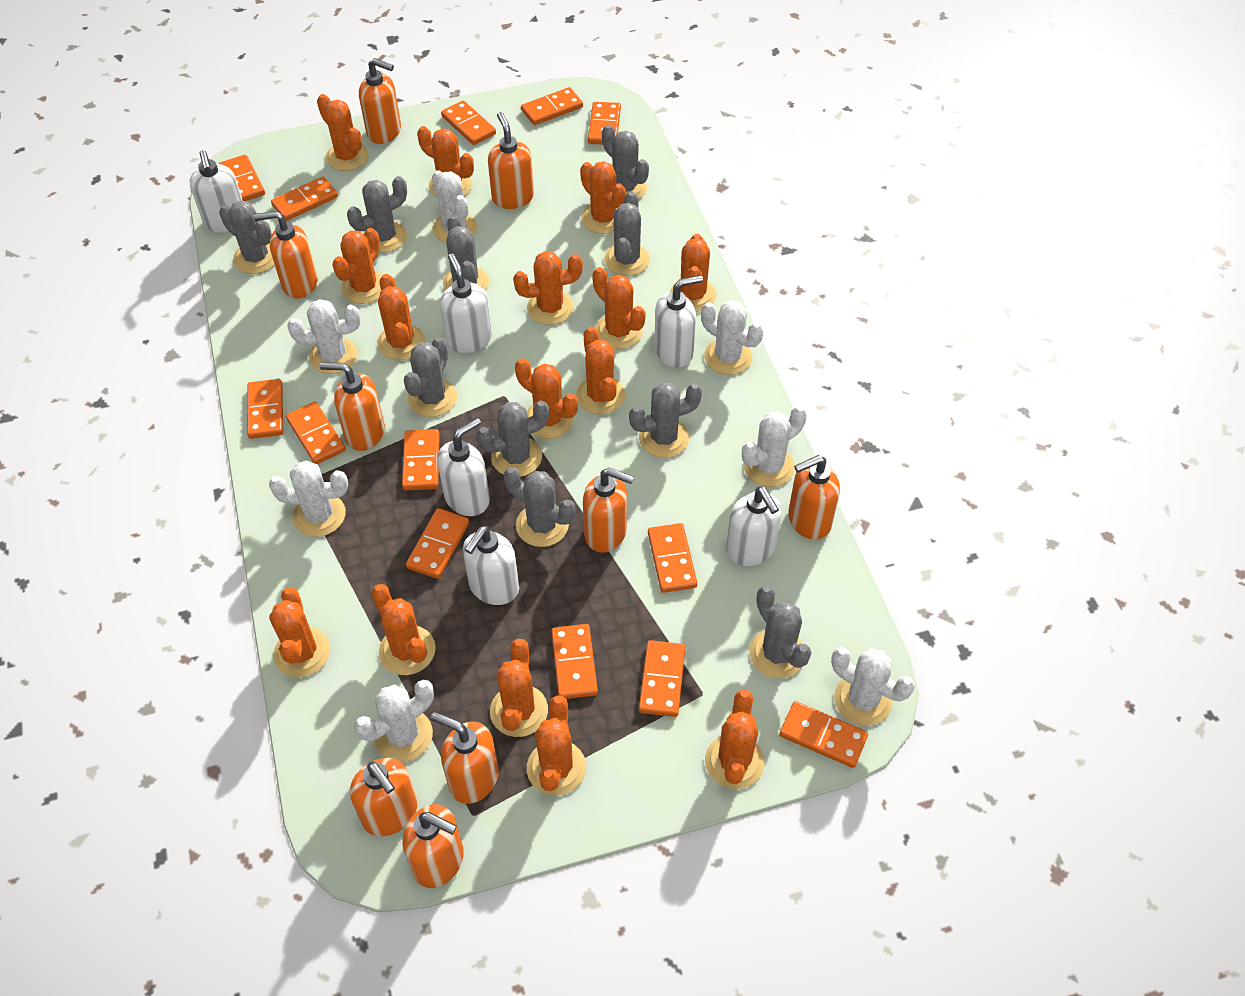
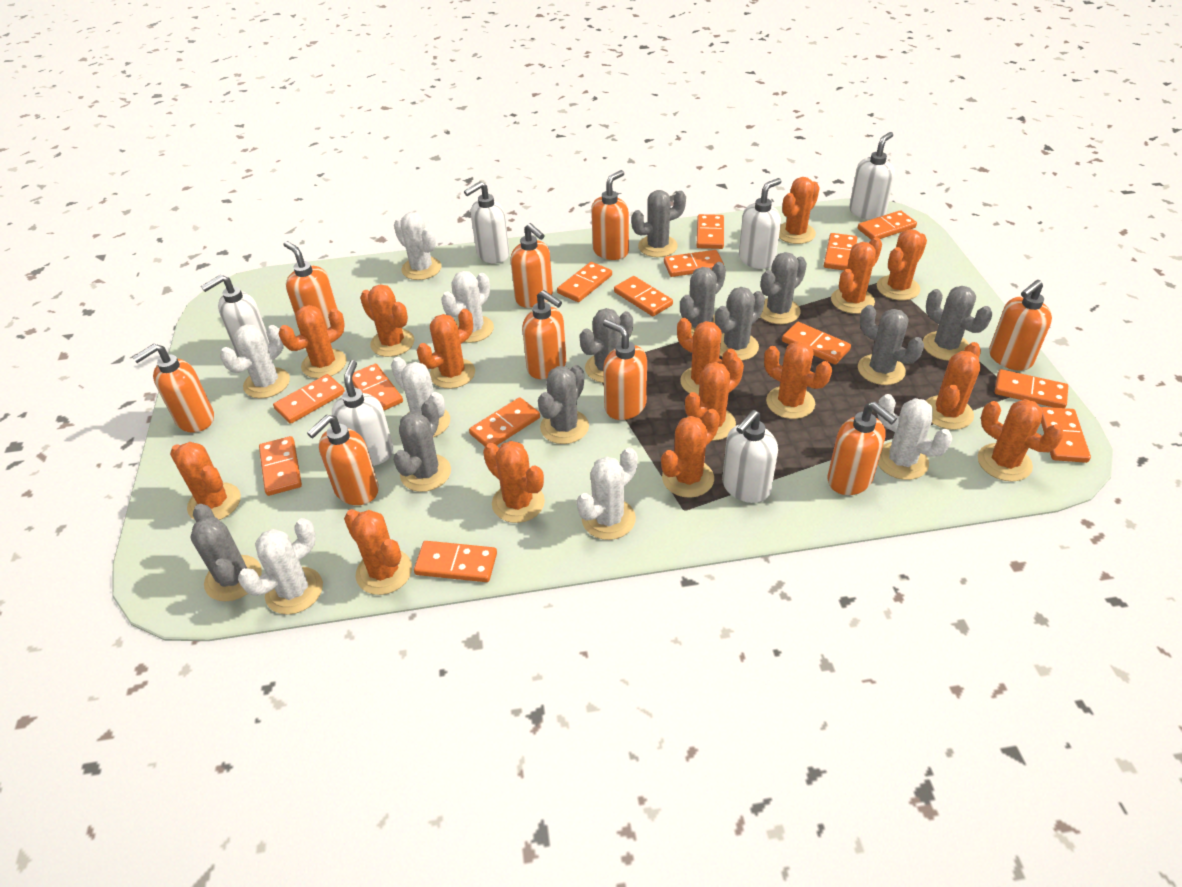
orange domino: 13 -> 14

